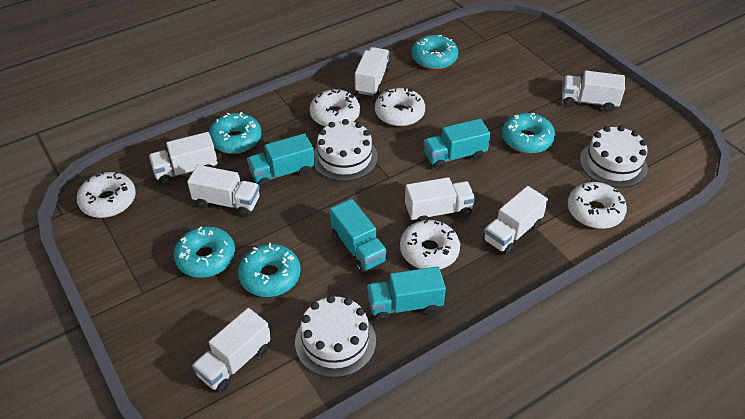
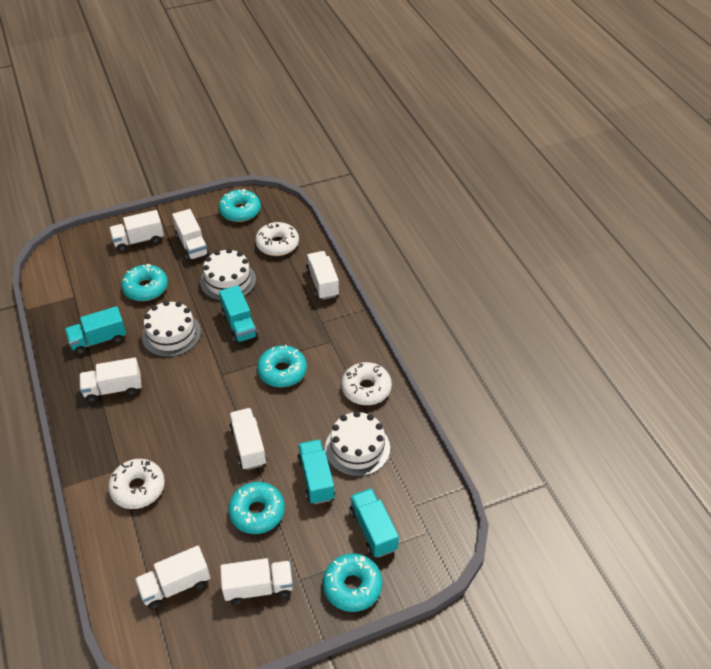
white donut: 5 -> 3

